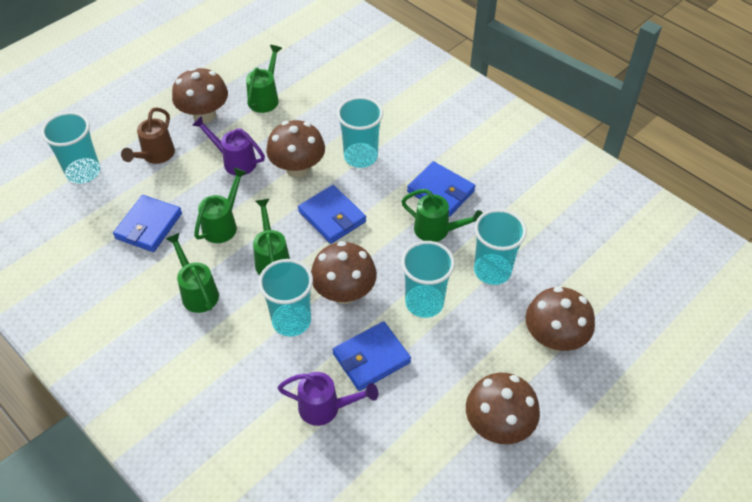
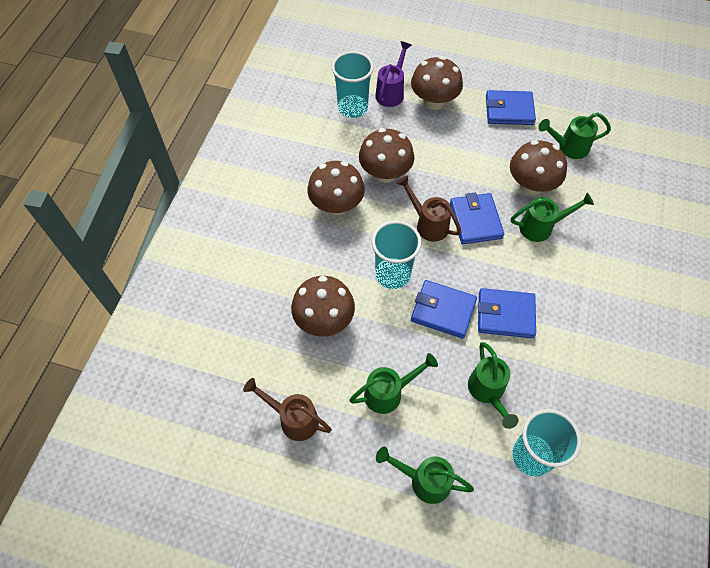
brown watering can: 1 -> 2
purple watering can: 2 -> 1
turquoise cup: 5 -> 3

